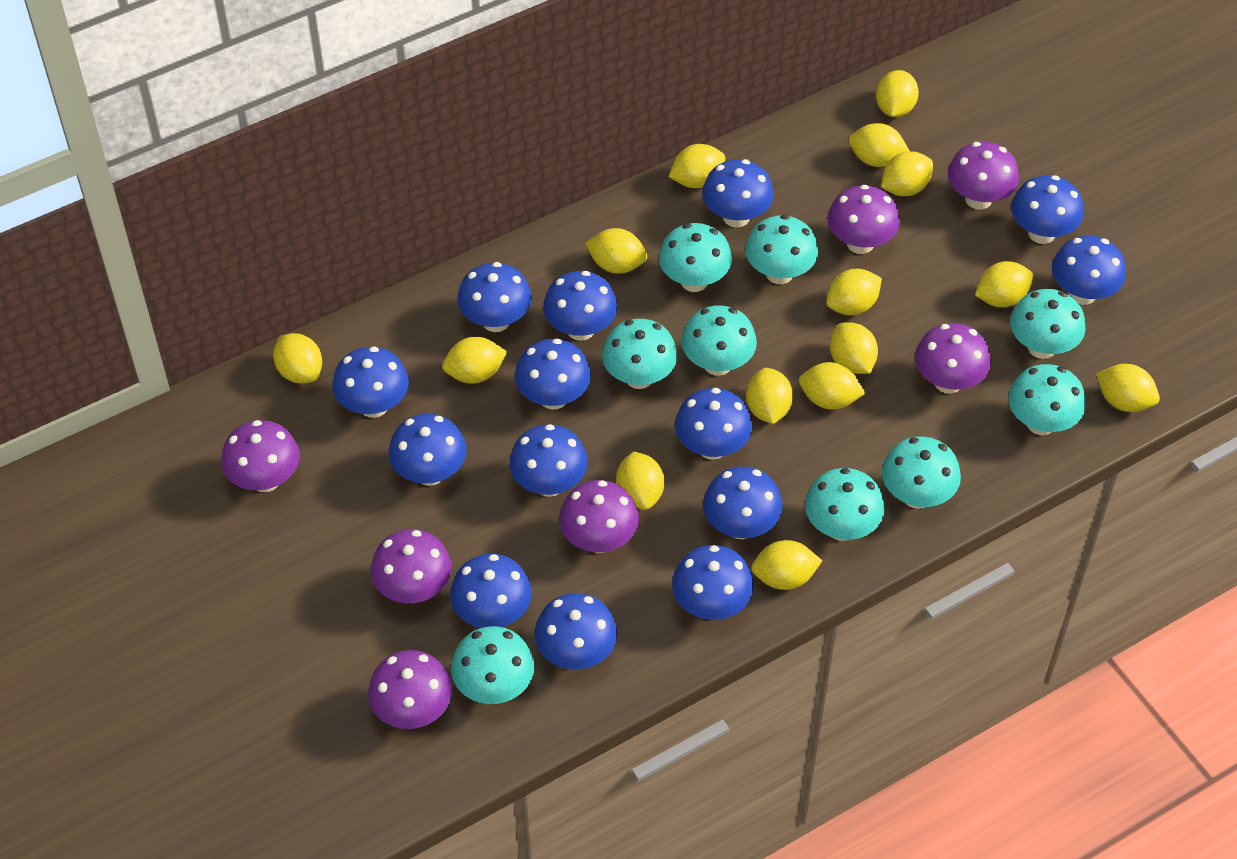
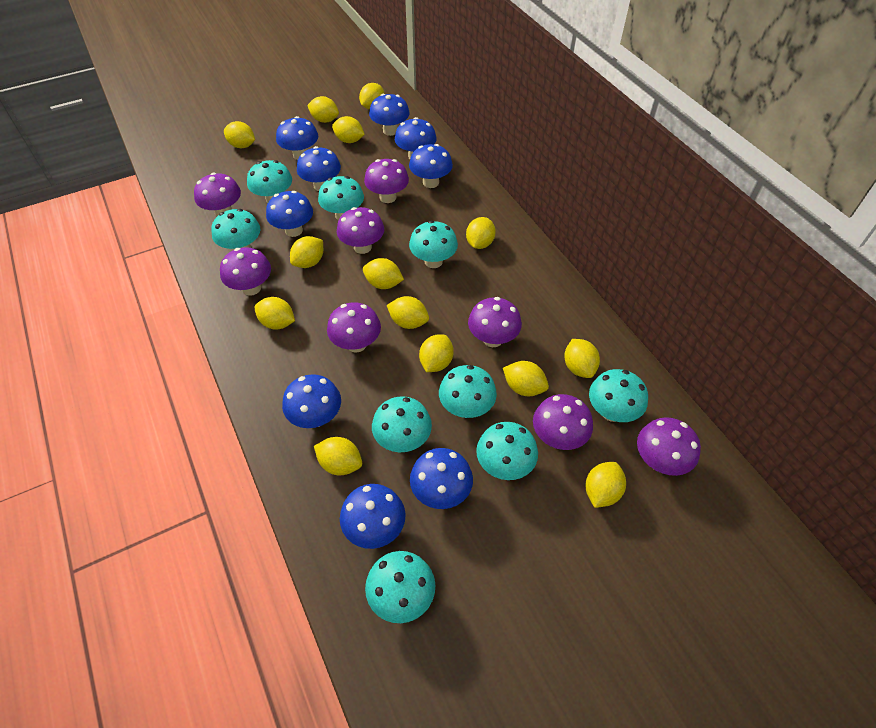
blue mushroom: 14 -> 9
purple mushroom: 7 -> 8
yellow lemon: 15 -> 14

